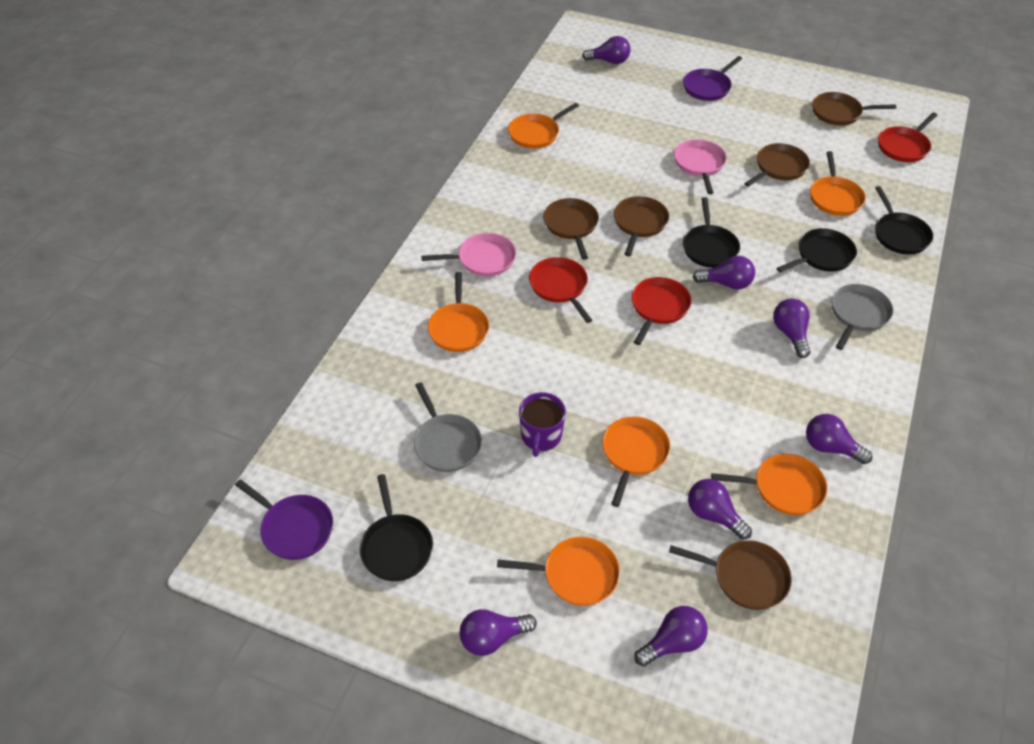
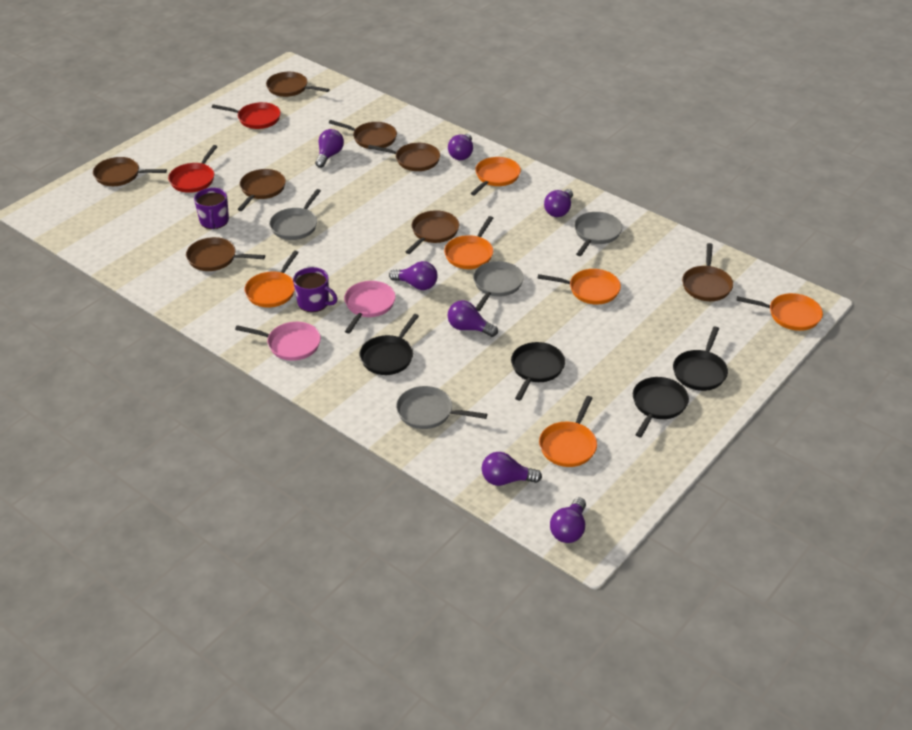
brown pan: 5 -> 8
grey pan: 2 -> 4
purple mug: 1 -> 2
purple pan: 2 -> 0
red pan: 3 -> 2

